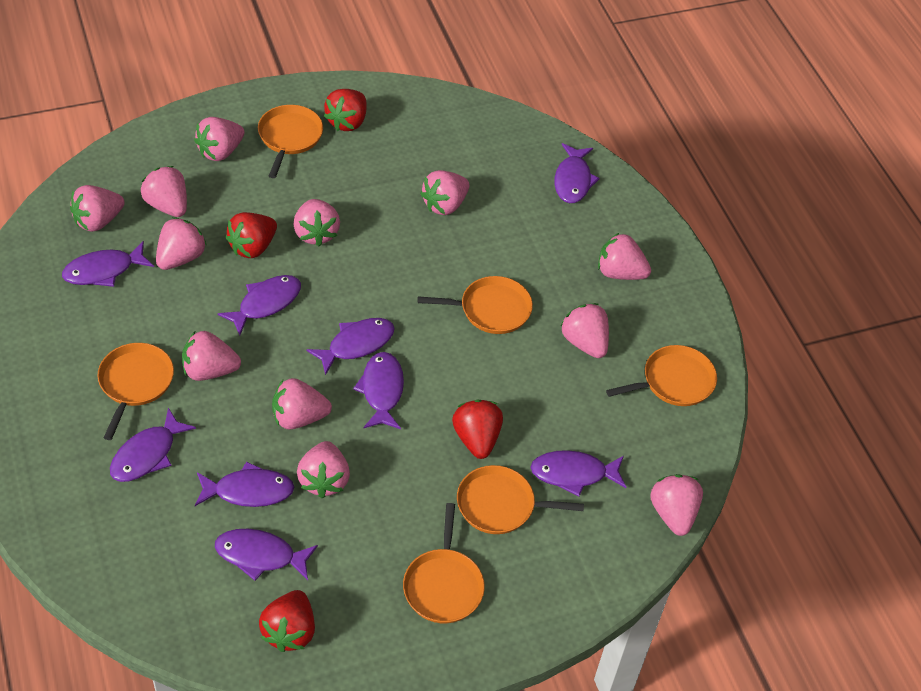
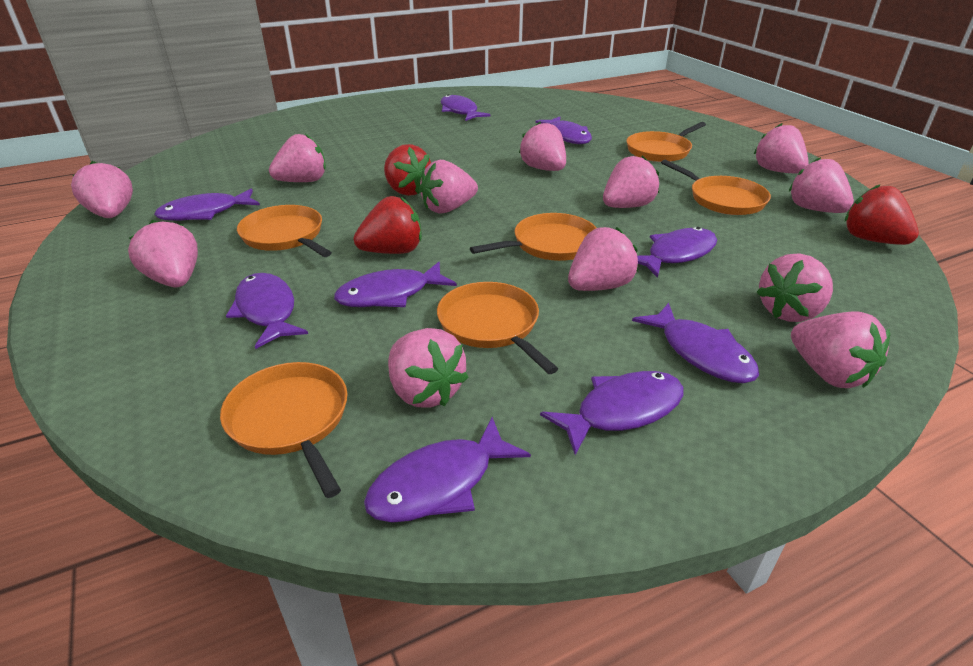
red strawberry: 4 -> 3

